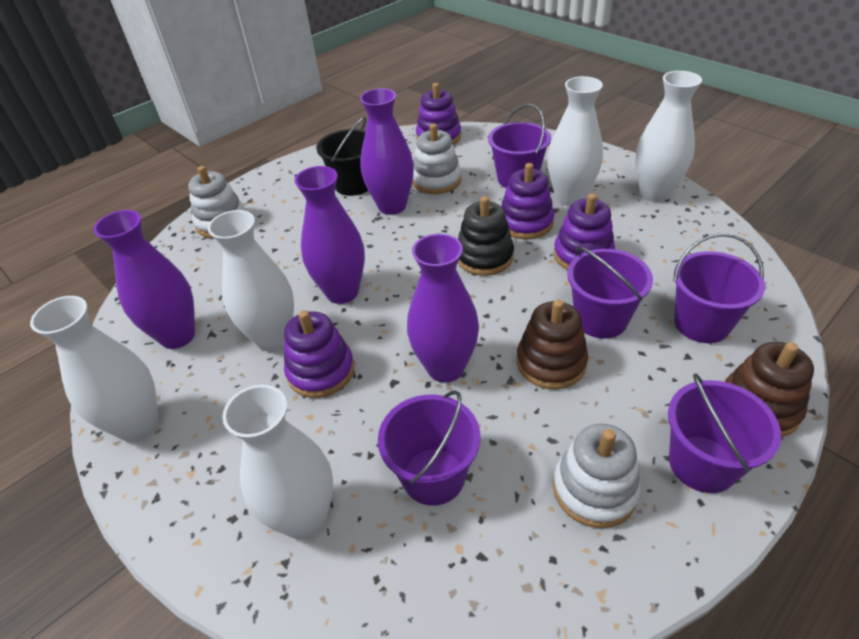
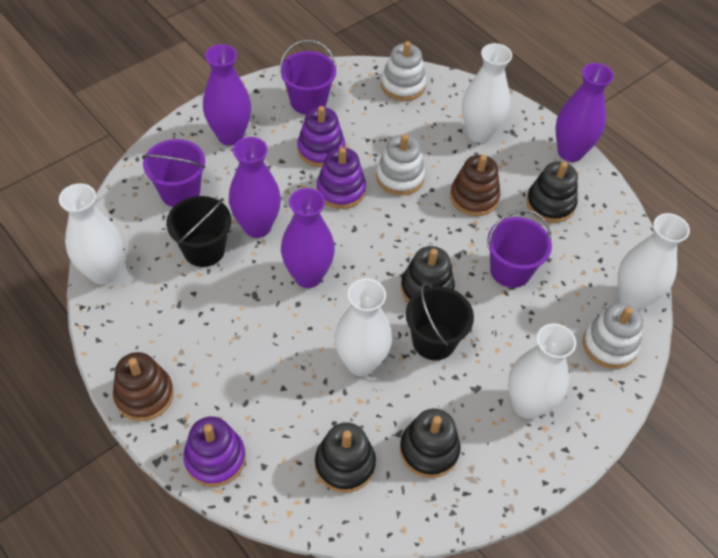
black bucket: 1 -> 2
black stacking toy: 1 -> 4
purple bucket: 5 -> 3
purple stacking toy: 4 -> 3

